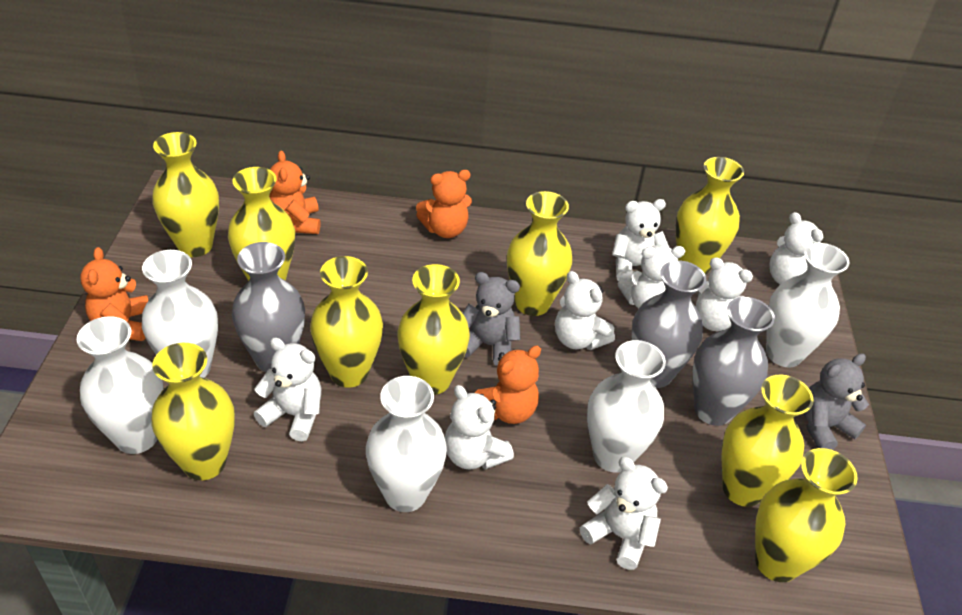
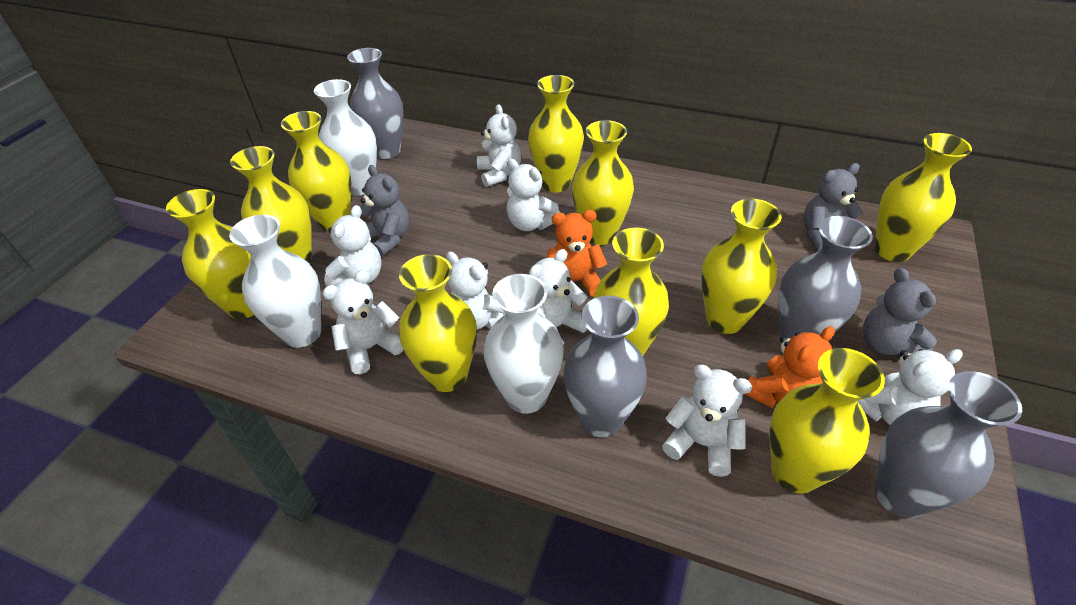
grey teddy bear: 2 -> 3
grey vase: 3 -> 4
orange teddy bear: 4 -> 2
white vase: 5 -> 3
yellow vase: 9 -> 10

